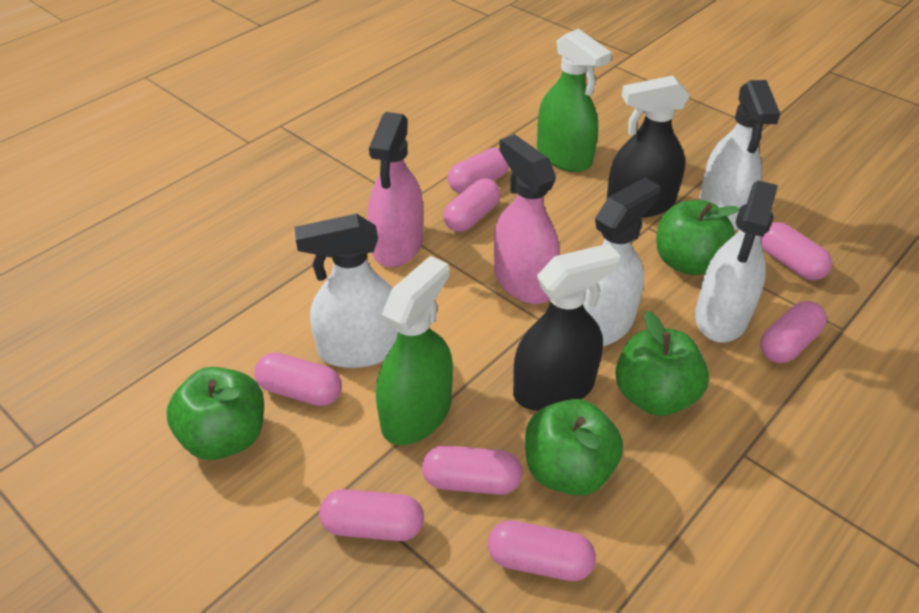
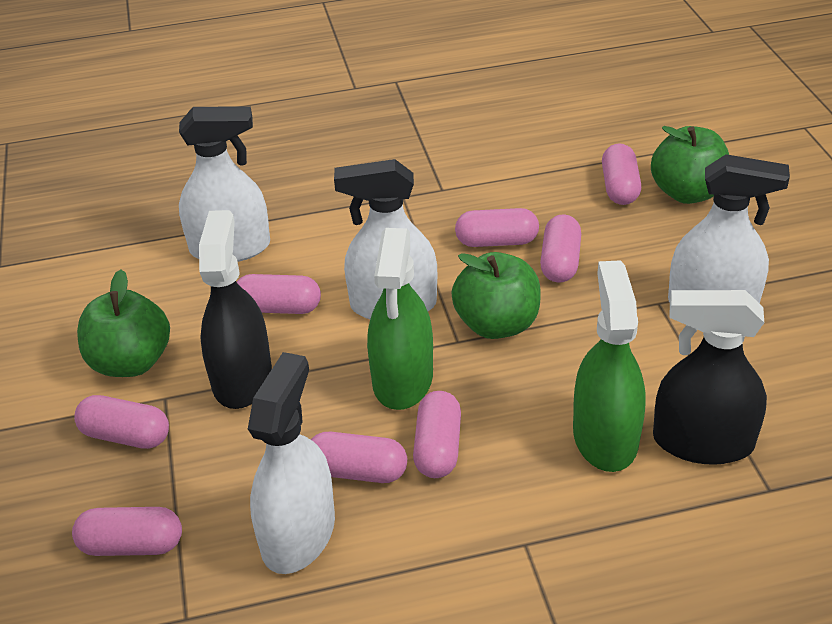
green apple: 4 -> 3
pink spray bottle: 2 -> 0

